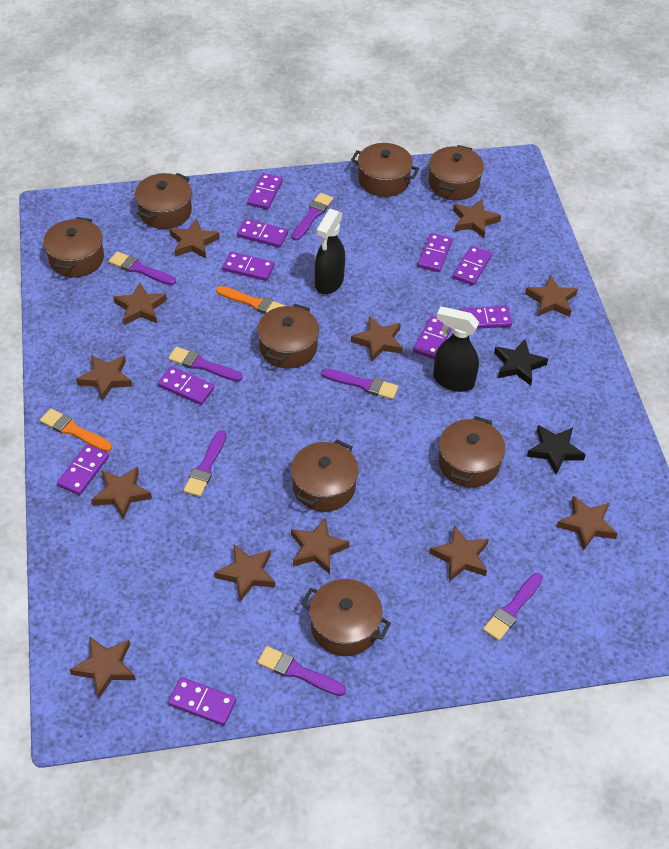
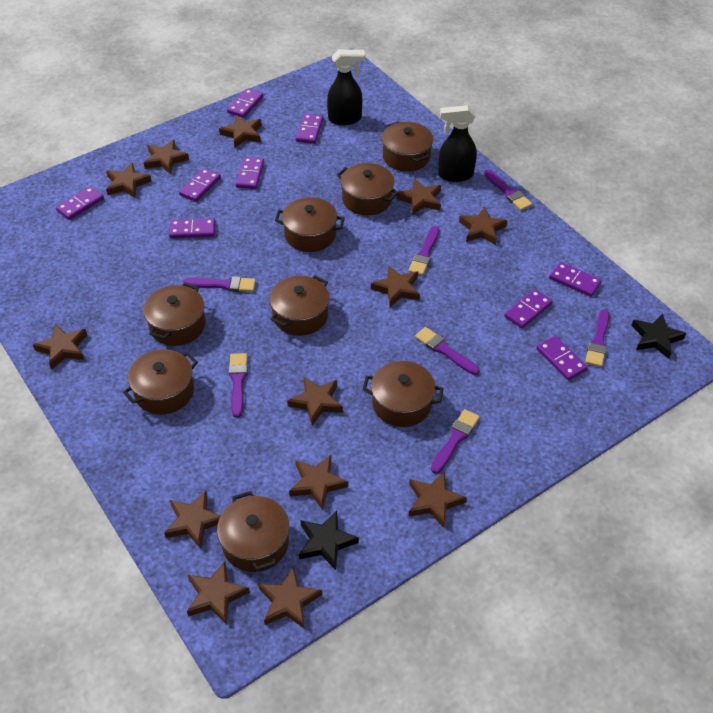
brown star: 12 -> 13
orange brush: 2 -> 0
purple domino: 10 -> 9

